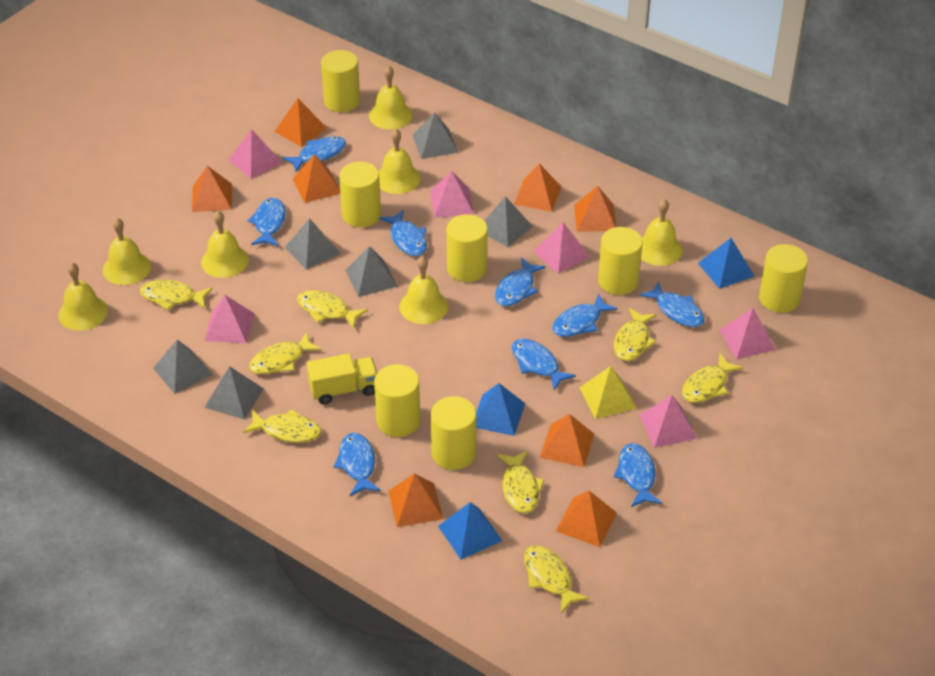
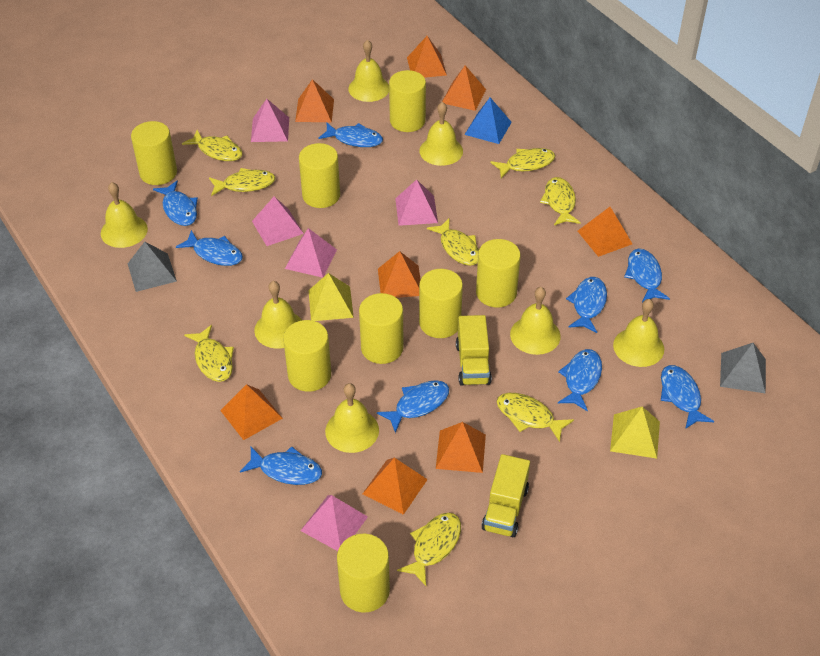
blue pyramid: 3 -> 1
grey pyramid: 6 -> 2
pink pyramid: 6 -> 5
yellow cylinder: 7 -> 8
yellow pyramid: 1 -> 2
yellow truck: 1 -> 2

